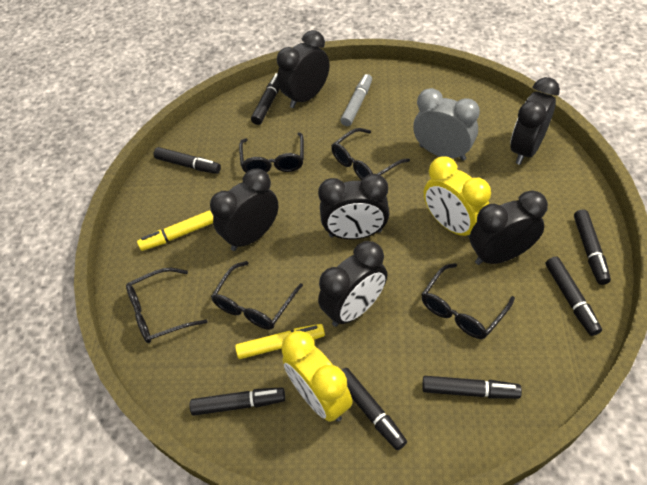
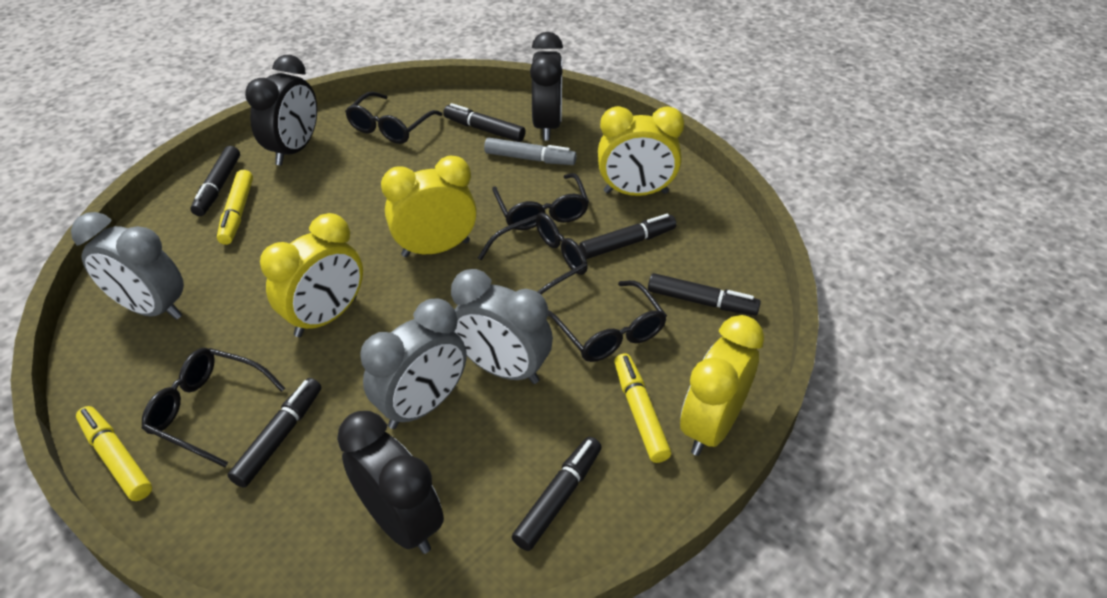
black clock: 6 -> 3
black marker: 7 -> 6
grey clock: 1 -> 3
yellow clock: 2 -> 4
yellow marker: 2 -> 3

